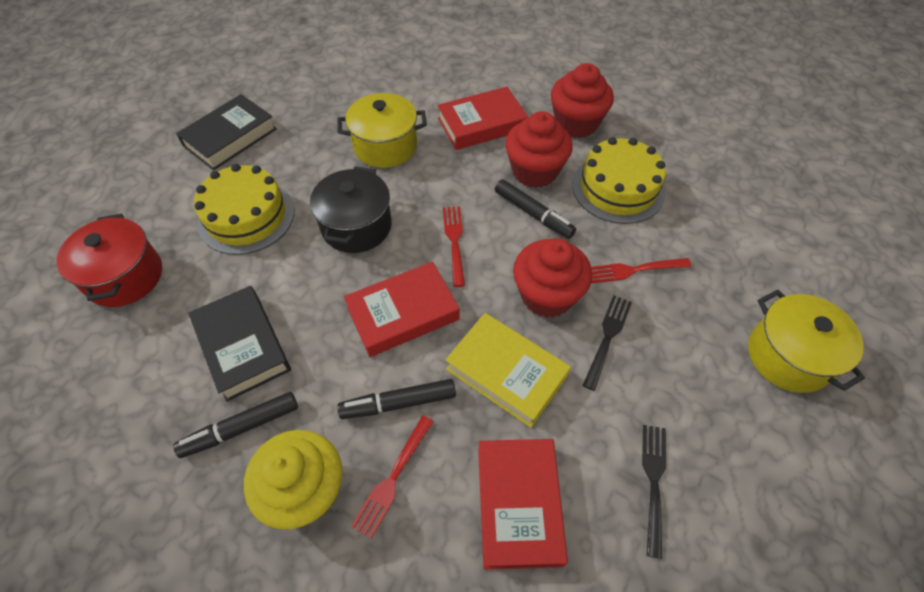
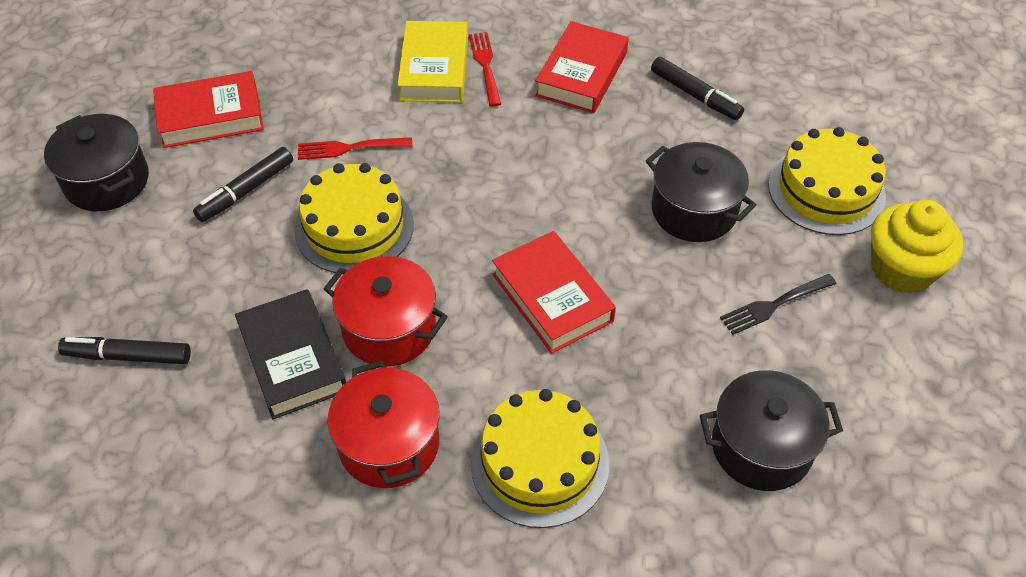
black book: 2 -> 1
black fork: 2 -> 1
black pot: 1 -> 3
red cupcake: 3 -> 0
red fork: 3 -> 2
red pot: 1 -> 2
yellow cake: 2 -> 3
yellow pot: 2 -> 0

